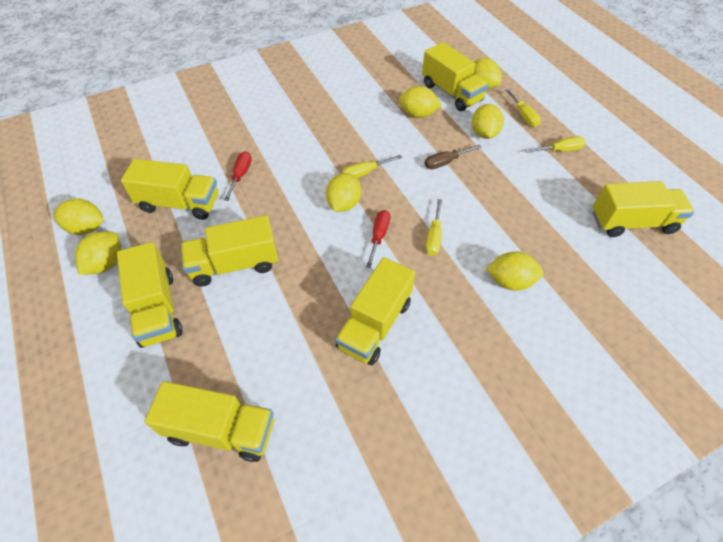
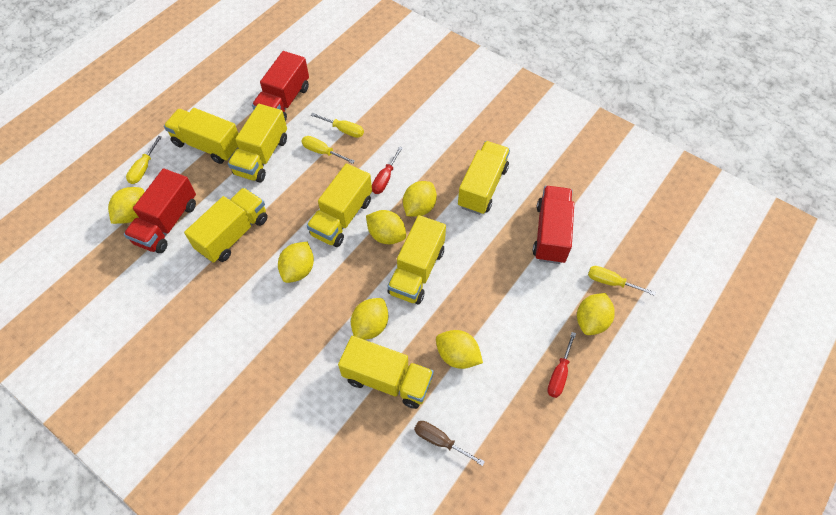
red truck: 0 -> 3

